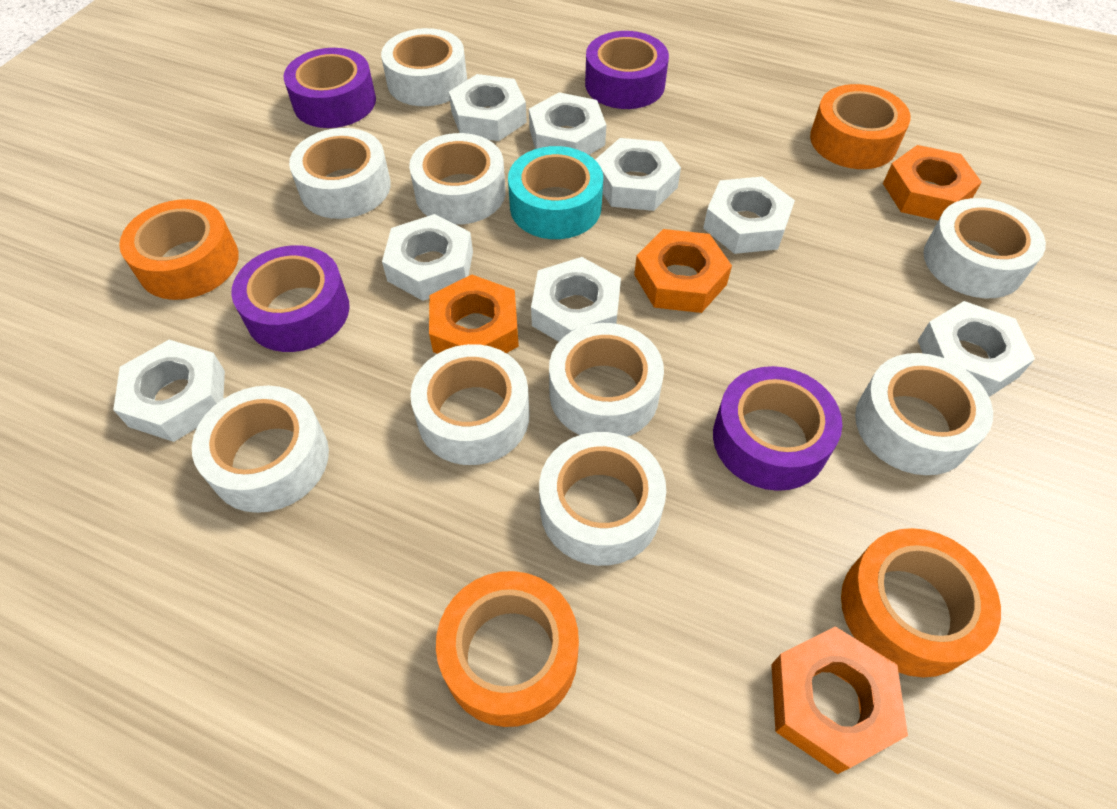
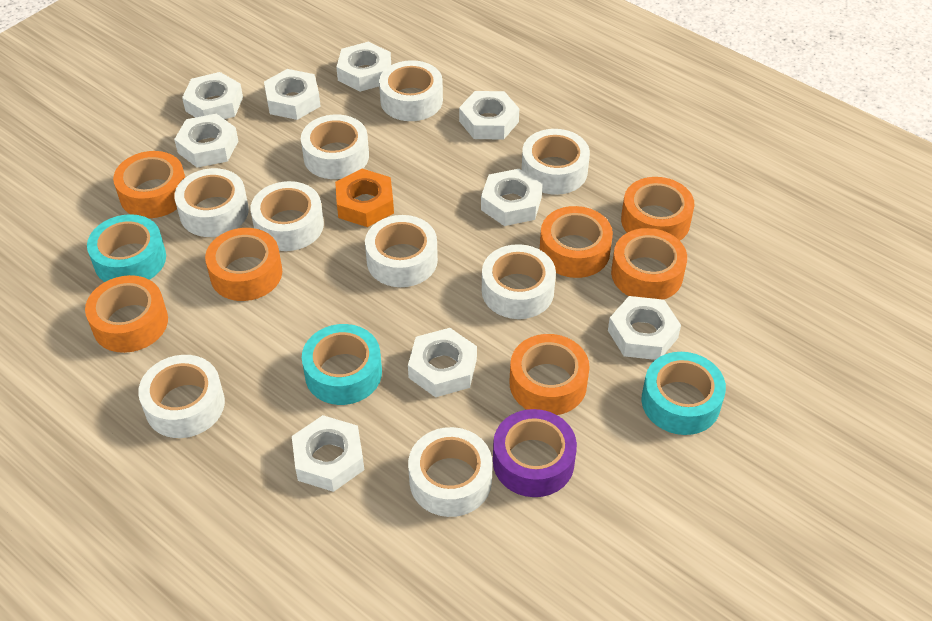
orange nut: 4 -> 1
orange tape: 4 -> 7
purple tape: 4 -> 1
turquoise tape: 1 -> 3
white nut: 8 -> 9

